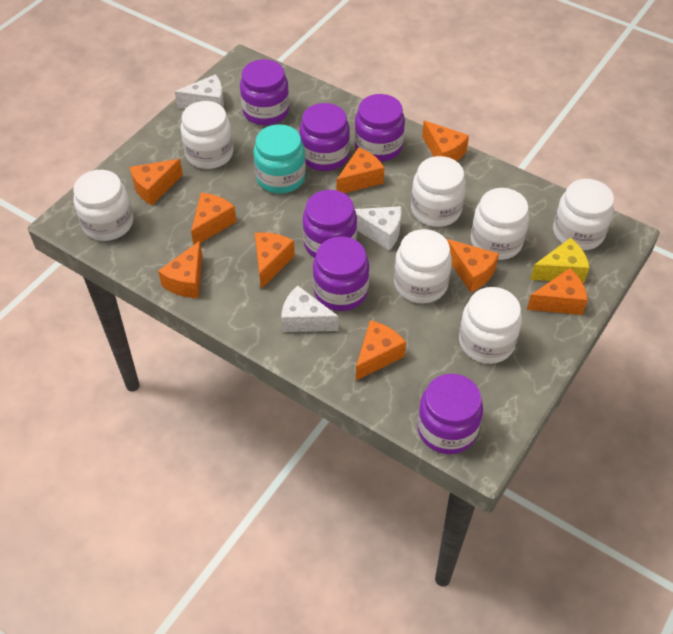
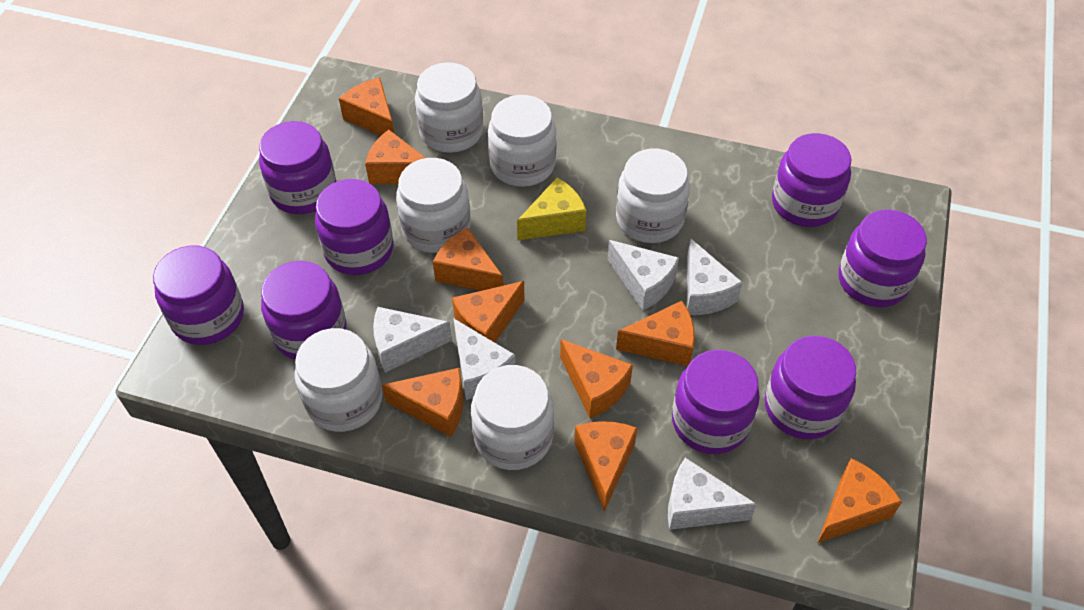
purple jar: 6 -> 8
turquoise jar: 1 -> 0
white cheese: 3 -> 5
white jar: 7 -> 6

